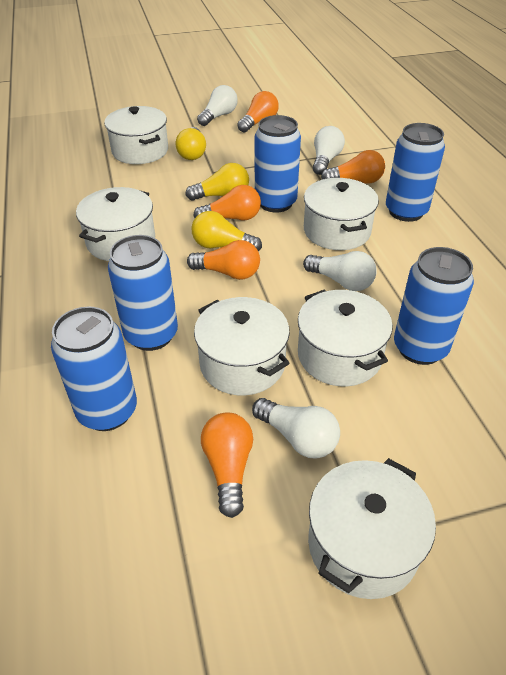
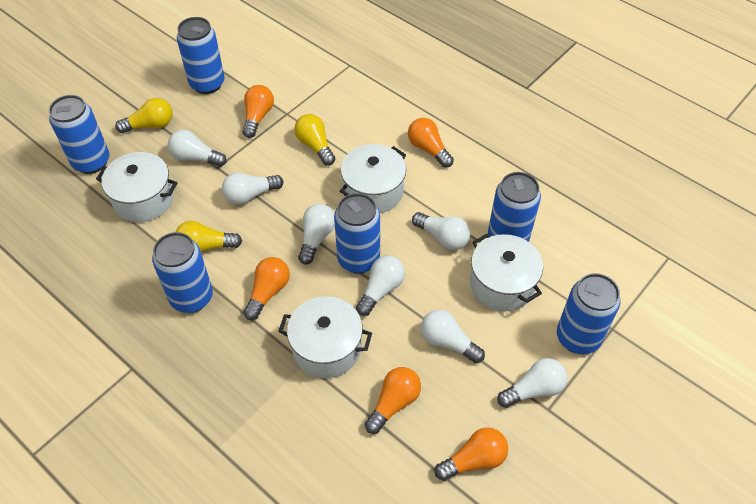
blue can: 5 -> 6
white light bulb: 4 -> 7
white pot: 6 -> 4

